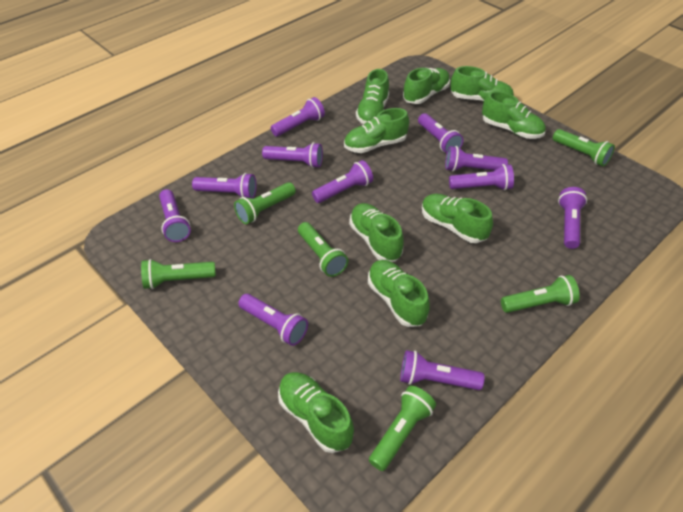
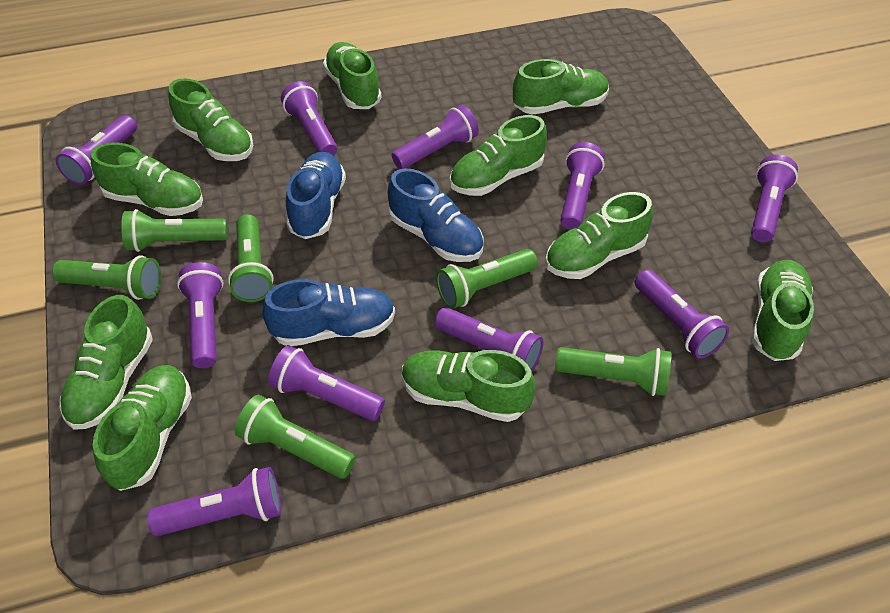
blue shoe: 0 -> 3
green shoe: 9 -> 10
purple flashlight: 11 -> 10

